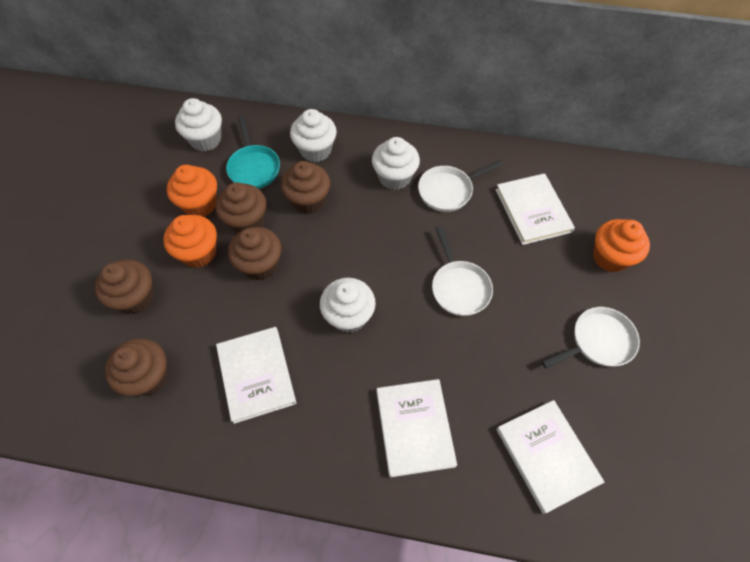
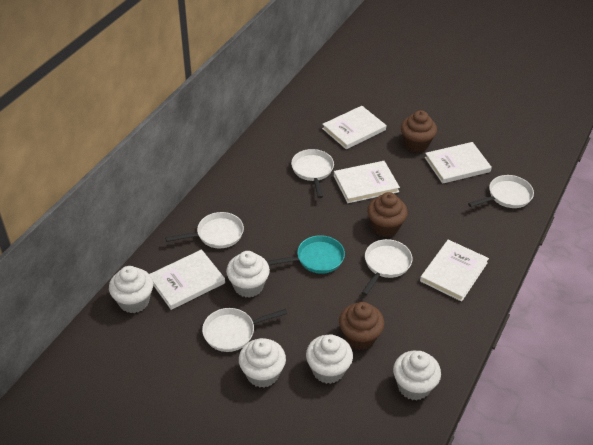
brown cupcake: 5 -> 3
orange cupcake: 3 -> 0
white book: 4 -> 5
white cupcake: 4 -> 5
white pan: 3 -> 5

